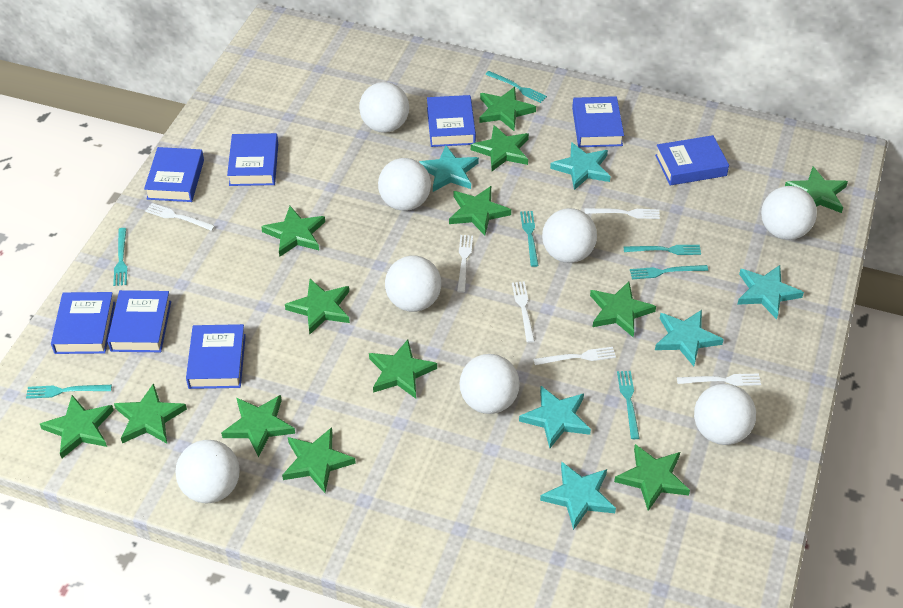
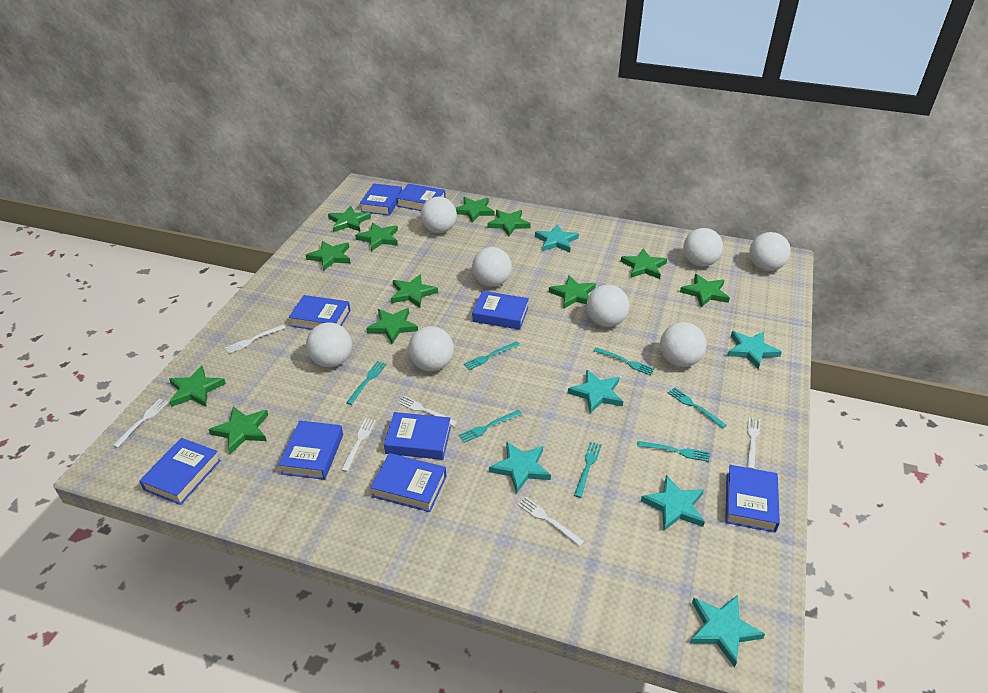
blue book: 8 -> 9
green star: 13 -> 12

